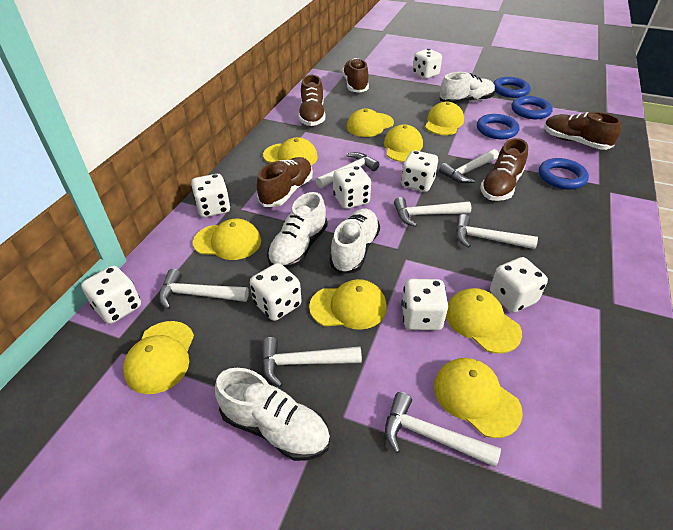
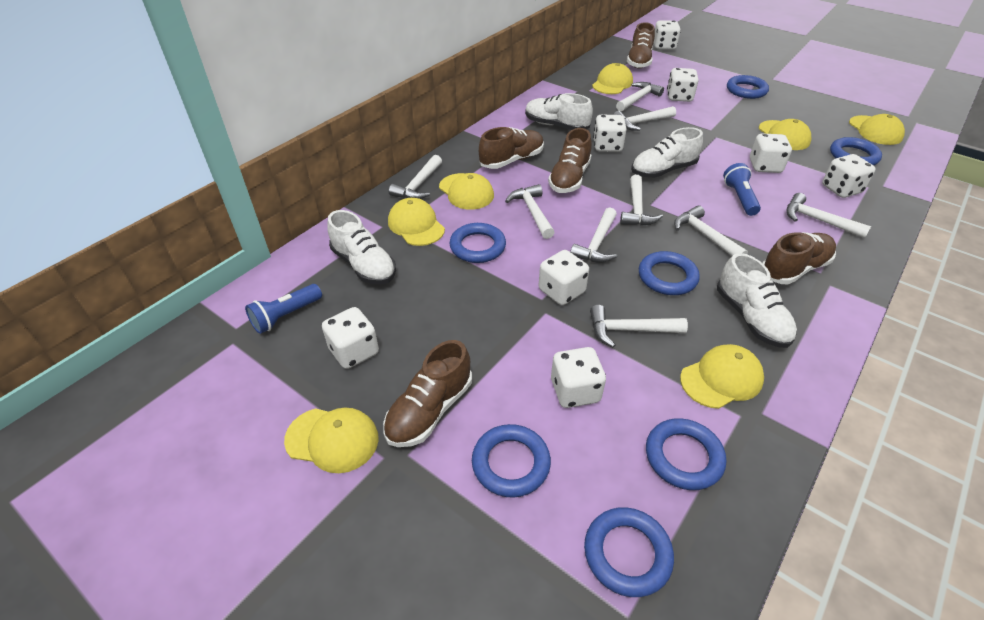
blue flashlight: 0 -> 2
blue ring: 4 -> 7
white hammer: 7 -> 9
yellow cap: 9 -> 7

